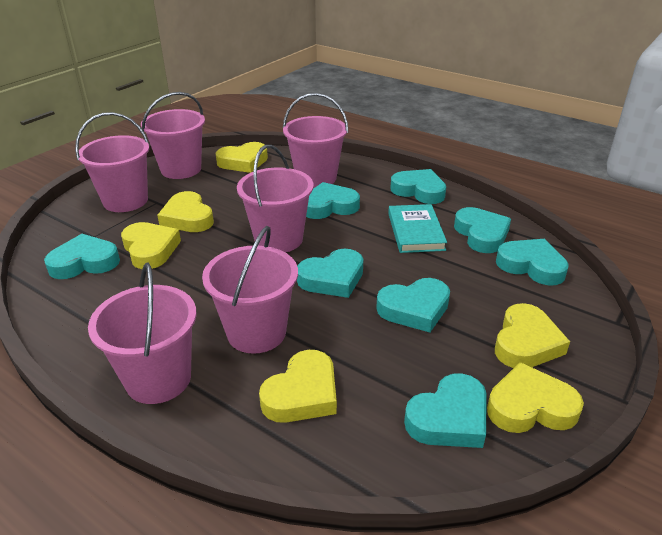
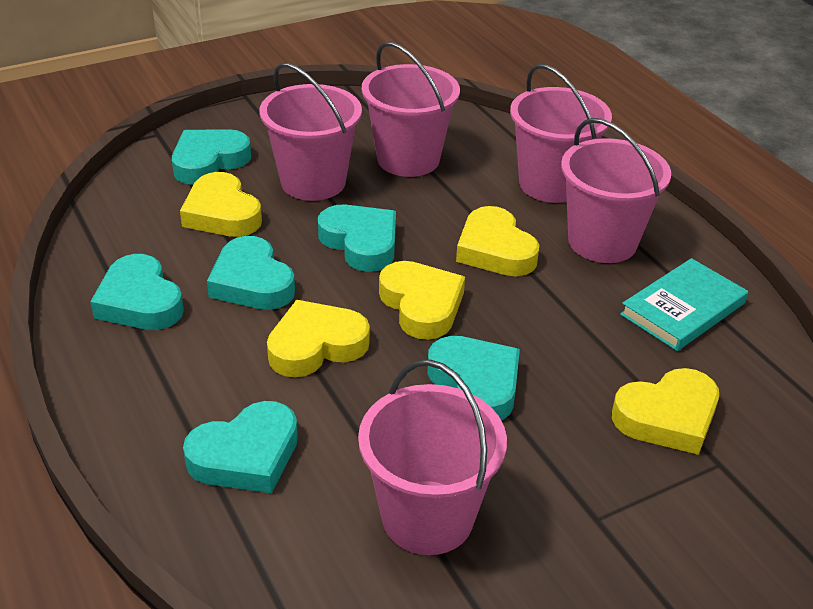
pink bucket: 6 -> 5
turquoise heart: 8 -> 6
yellow heart: 6 -> 5

